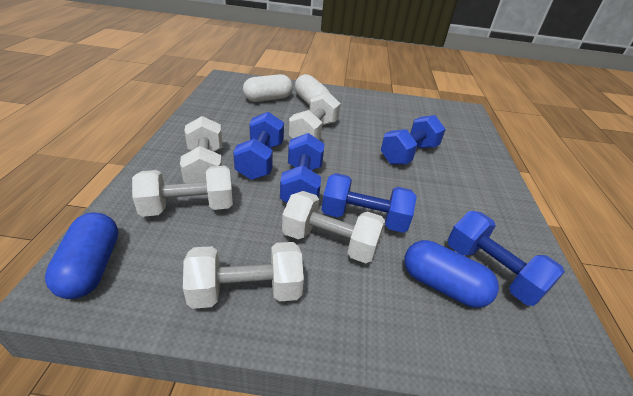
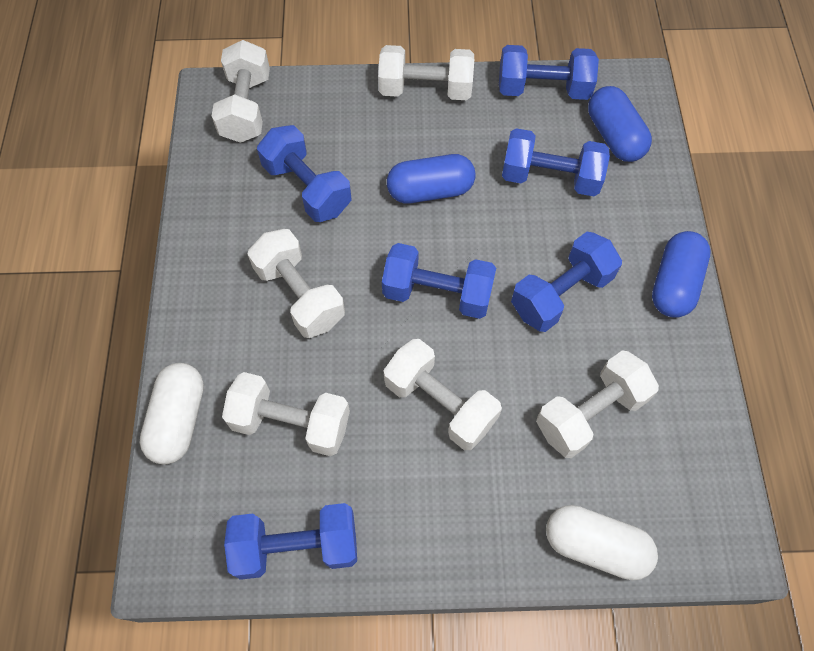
blue capsule: 2 -> 3
blue dumbbell: 5 -> 6
white dumbbell: 5 -> 6

